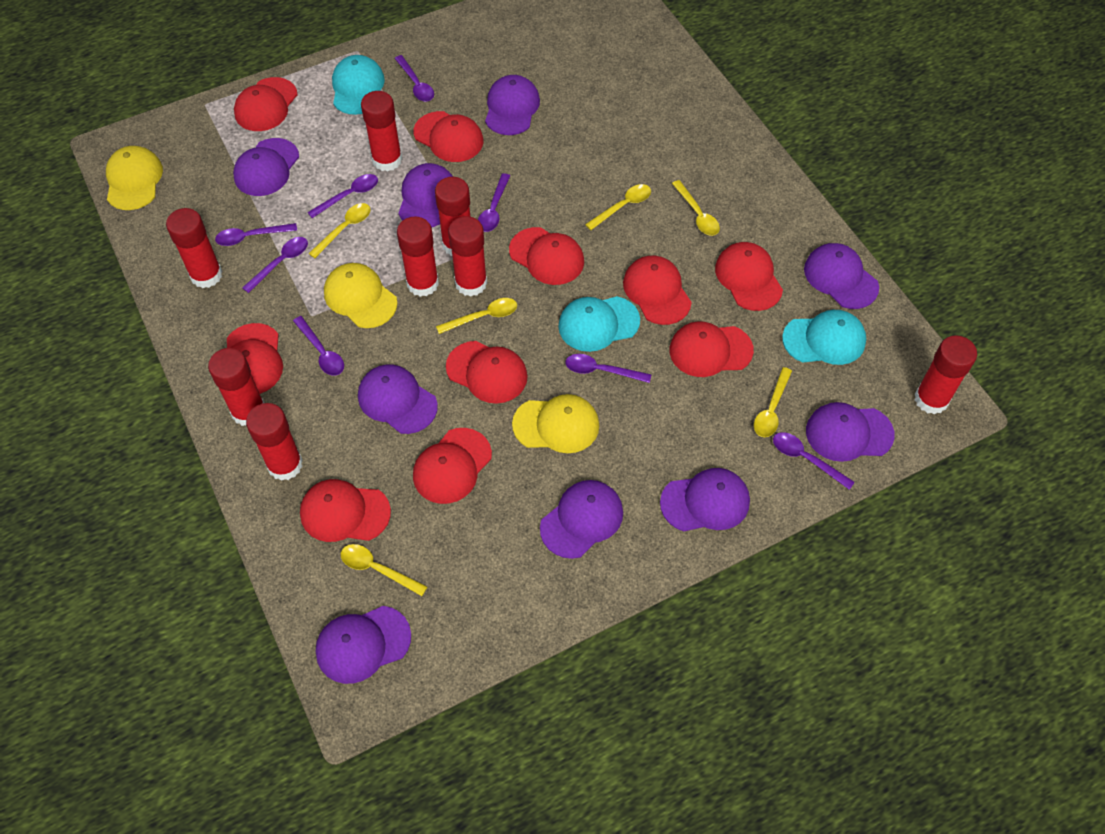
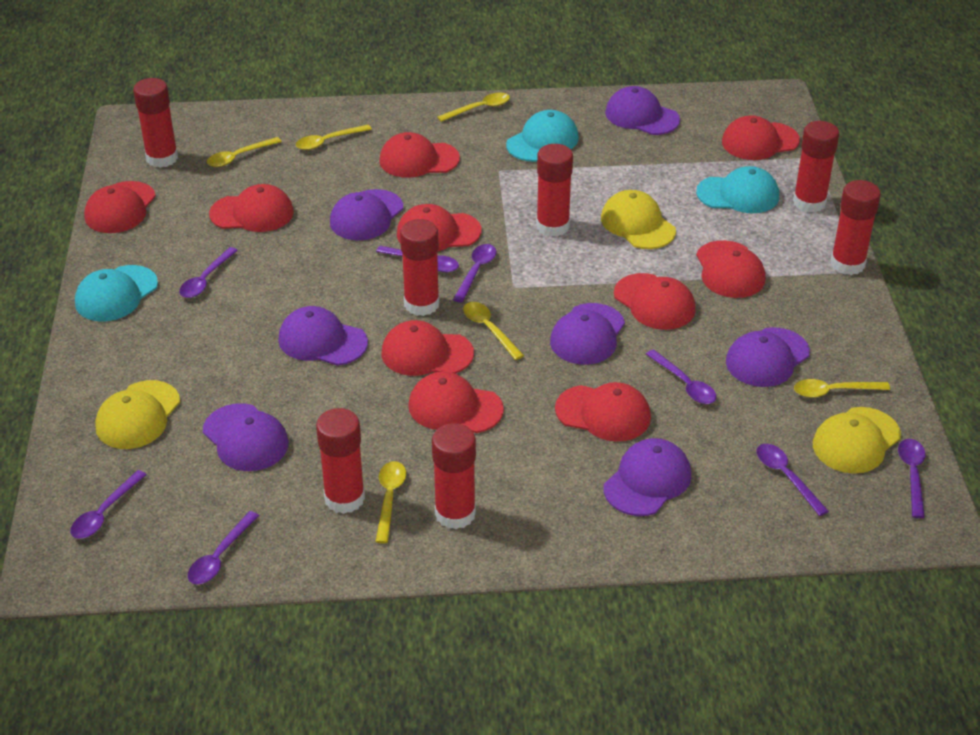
purple cap: 9 -> 7
red glue stick: 8 -> 7

